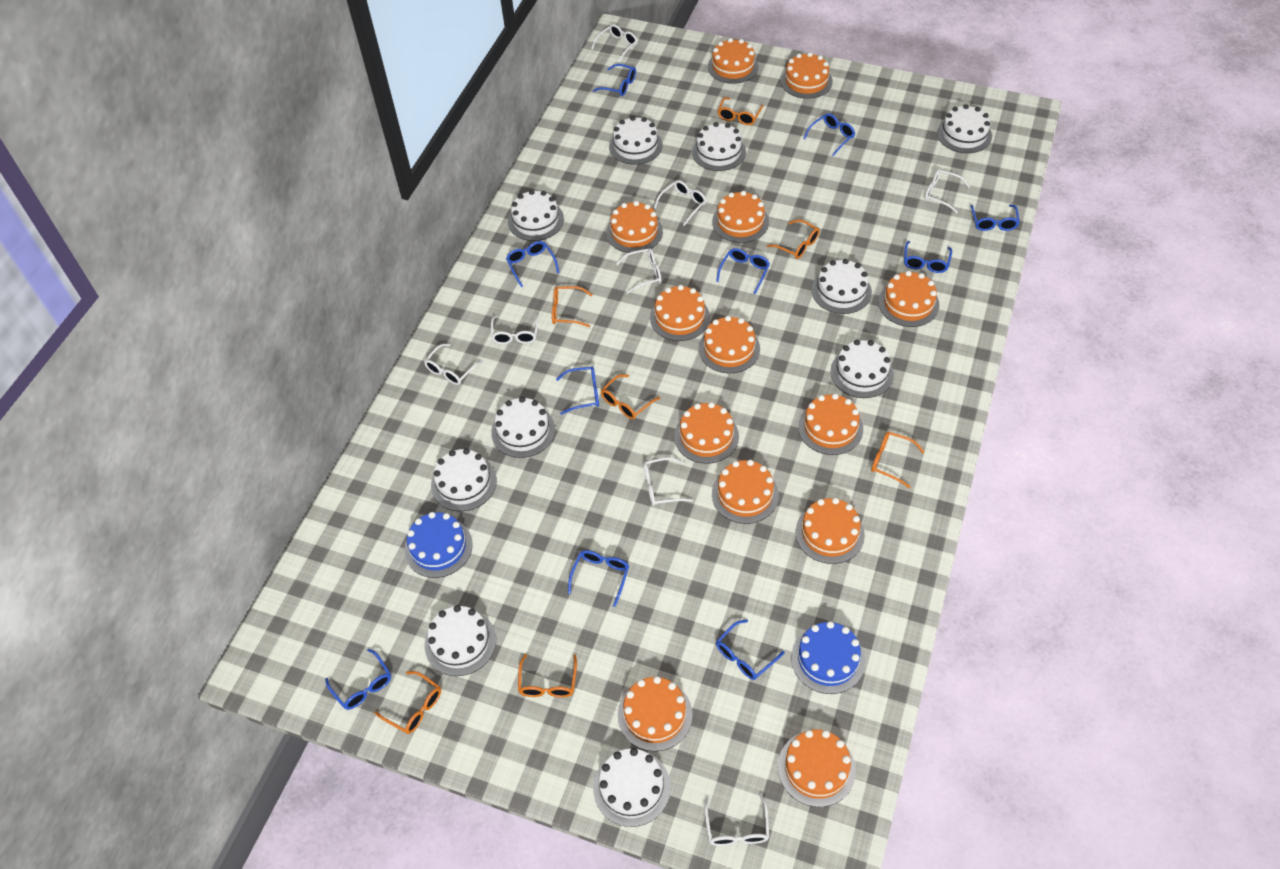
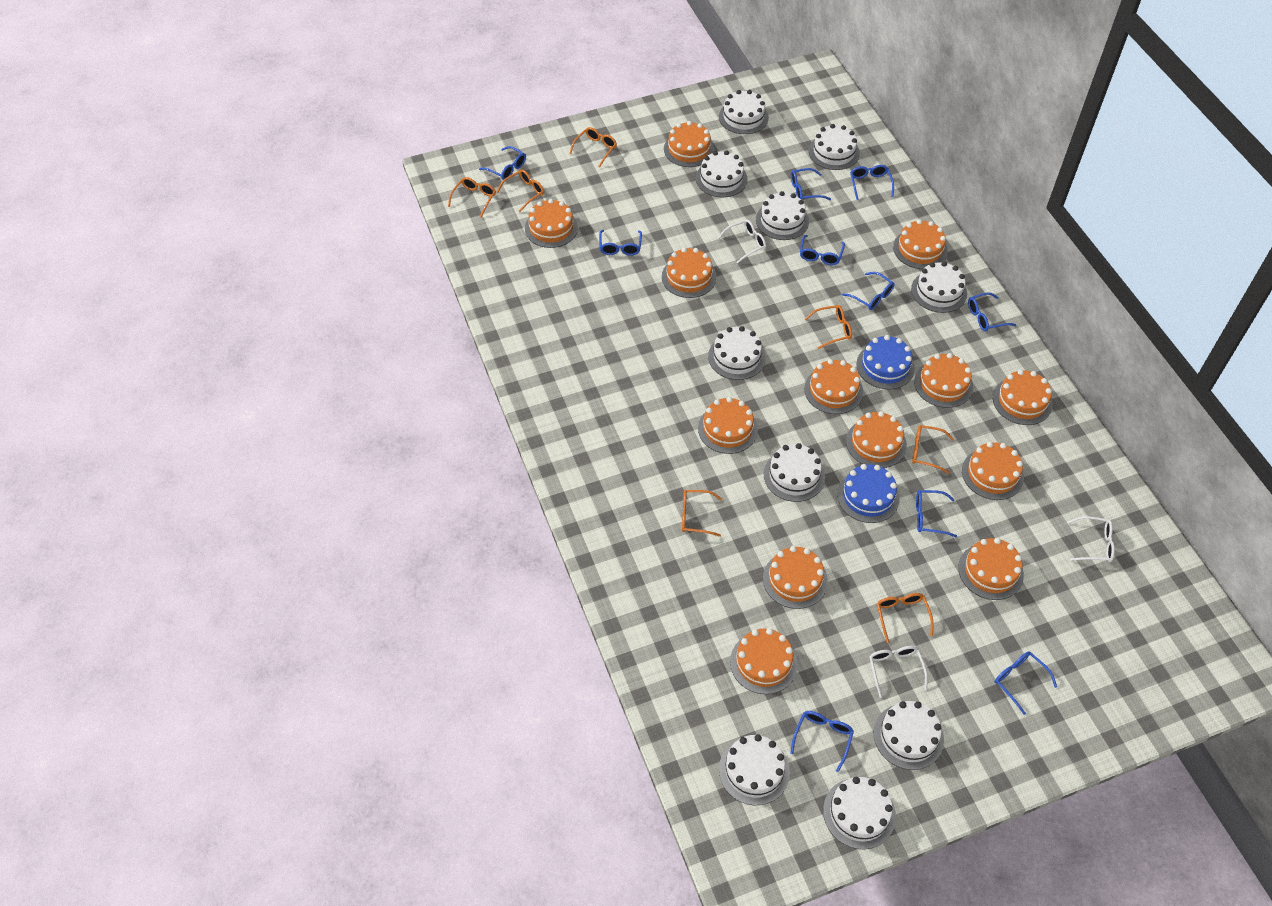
white glasses: 8 -> 3

